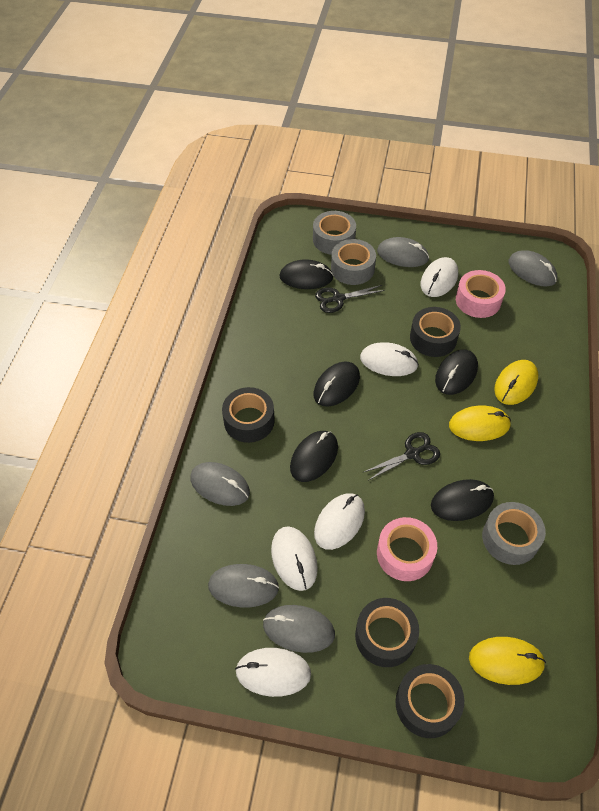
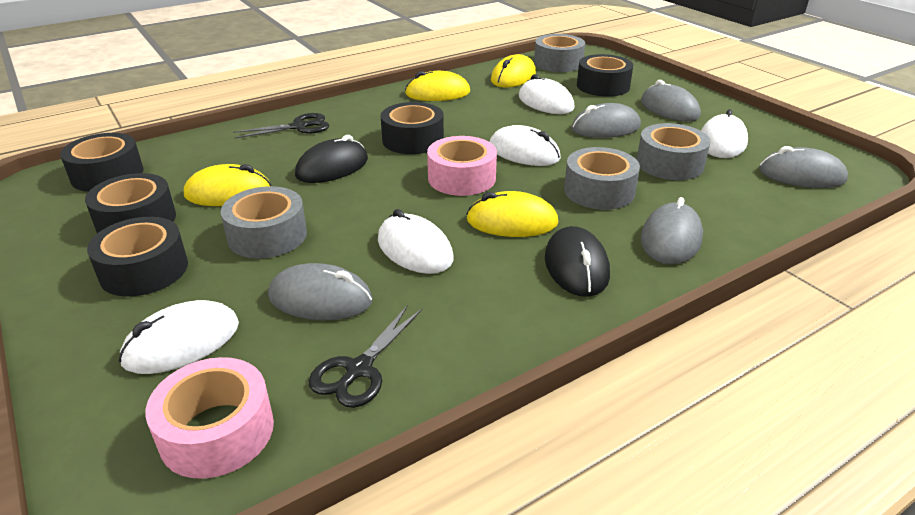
black mouse: 5 -> 2
black tape: 4 -> 5
grey tape: 3 -> 4
yellow mouse: 3 -> 4

